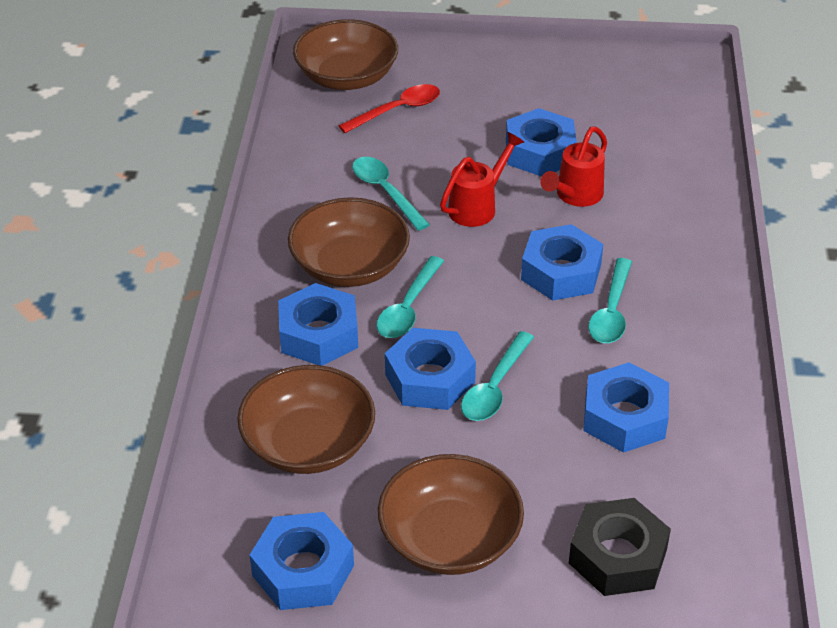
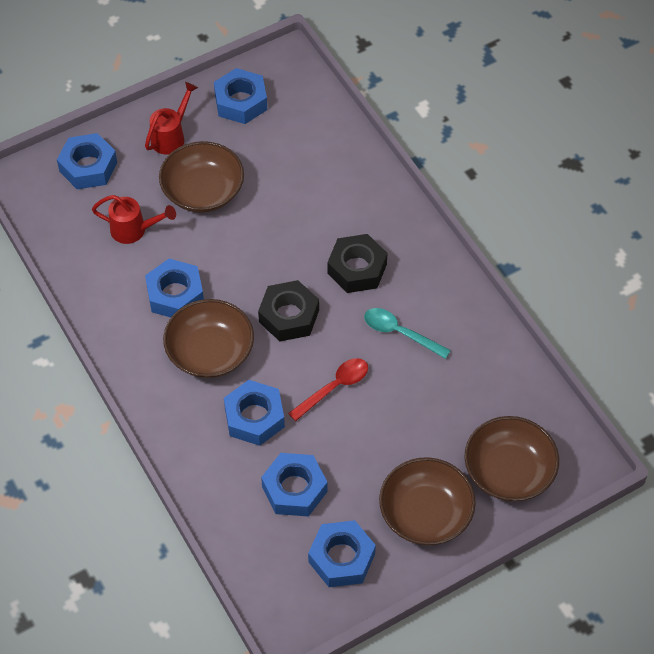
black nut: 1 -> 2
turquoise spoon: 4 -> 1

